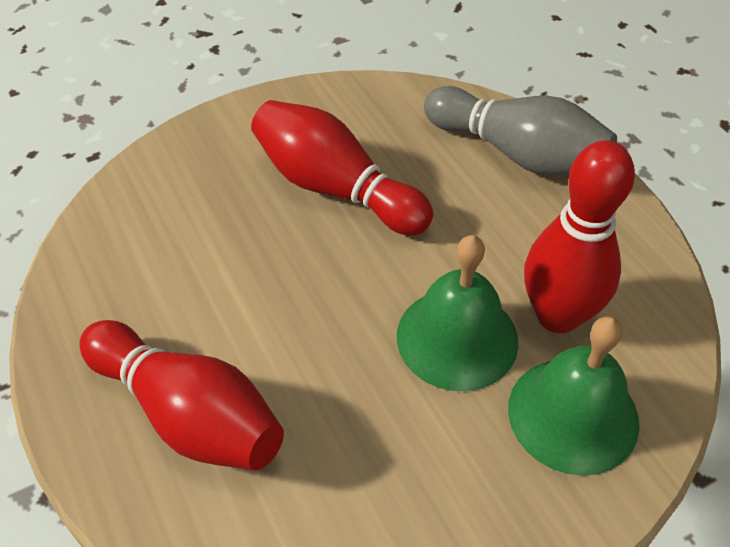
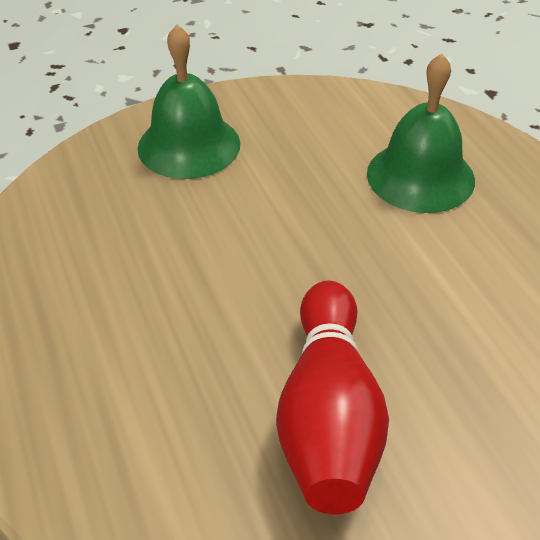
grey bowling pin: 1 -> 0
red bowling pin: 3 -> 1

